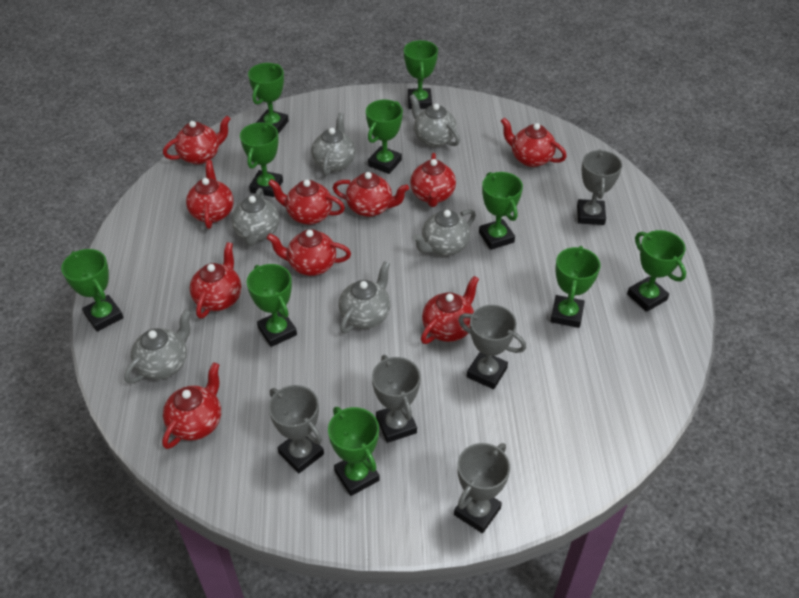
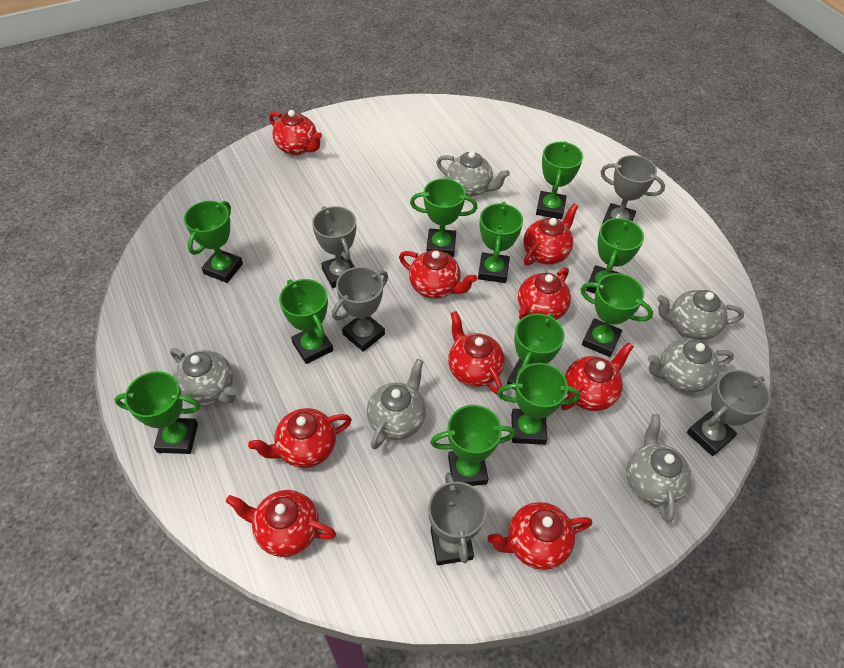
green trophy: 10 -> 11
red teapot: 10 -> 9

